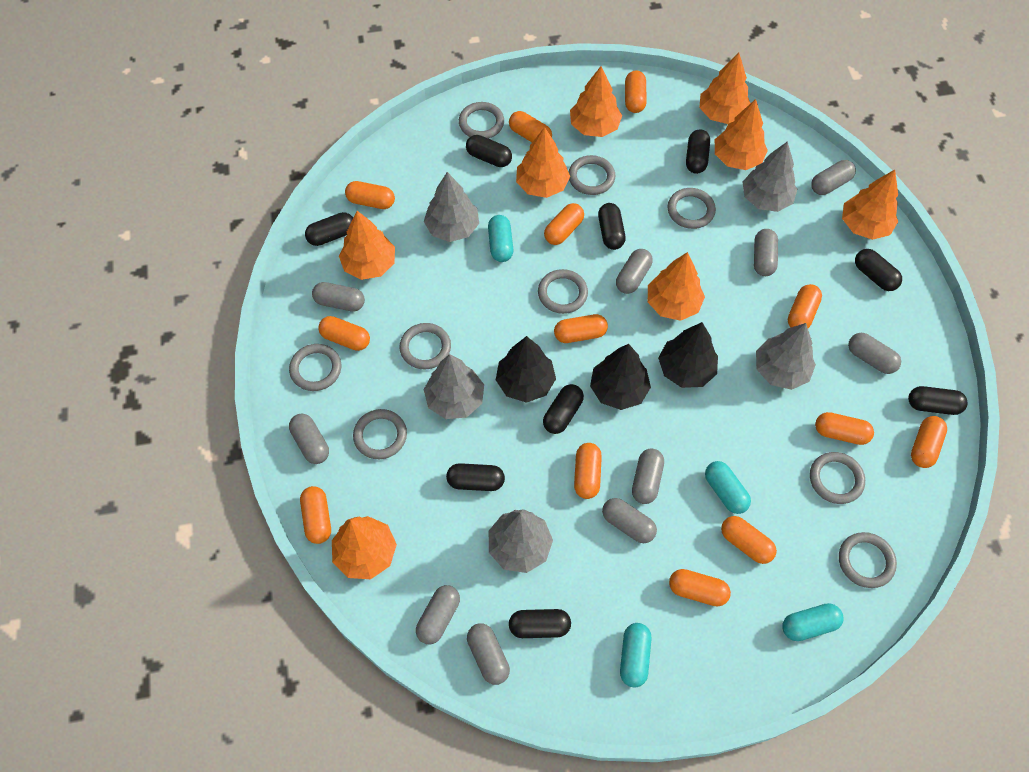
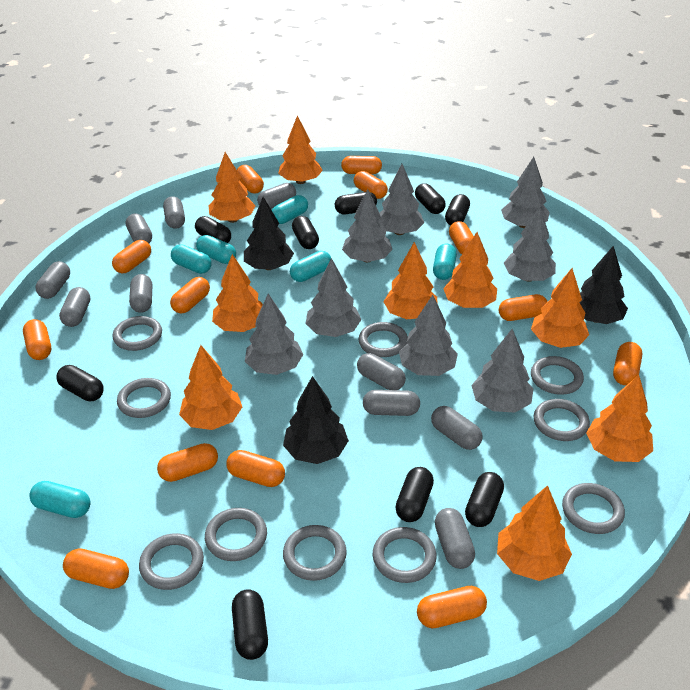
grey ring: 9 -> 10
grey tree: 5 -> 8
orange tree: 8 -> 9
turquoise capsule: 4 -> 6

